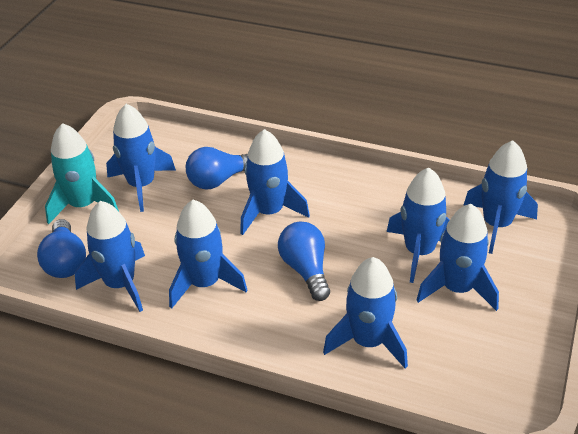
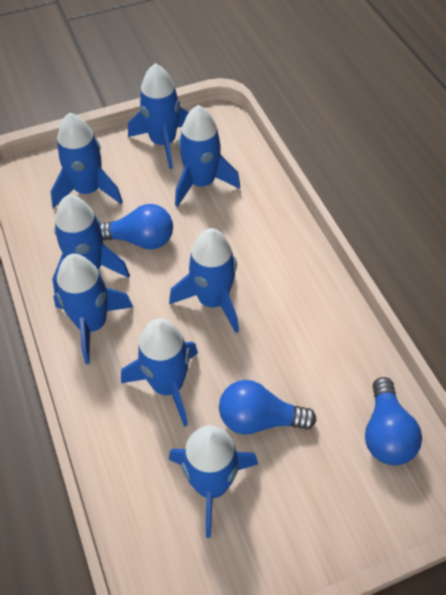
turquoise rocket: 1 -> 0

